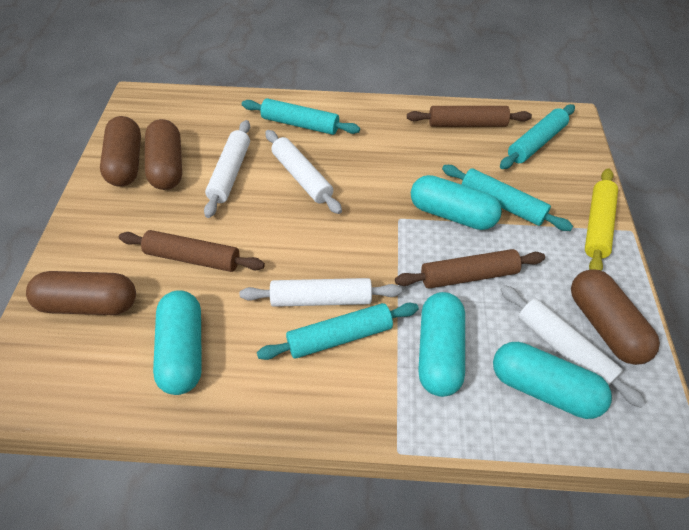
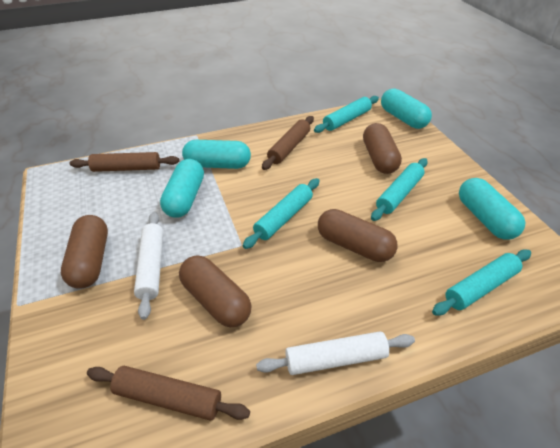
white rolling pin: 4 -> 2
yellow rolling pin: 1 -> 0

